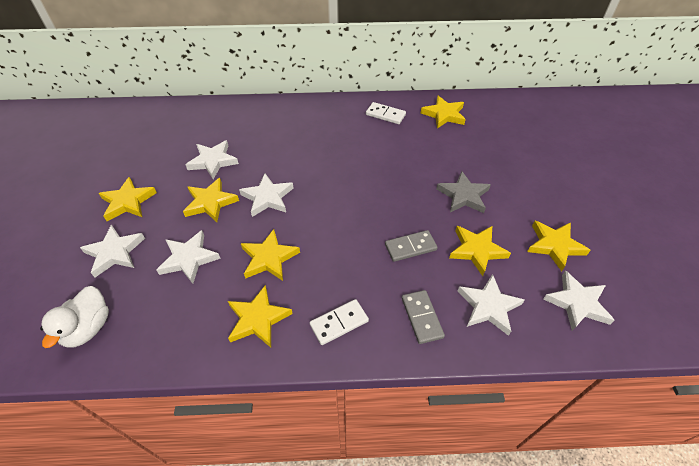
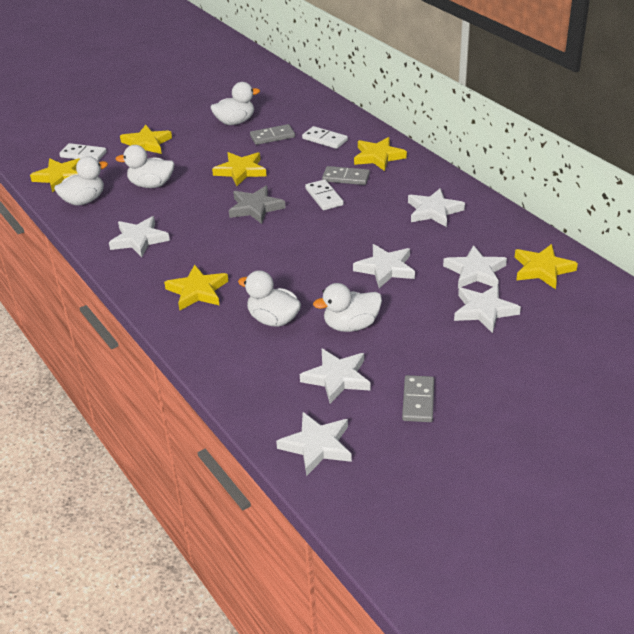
grey domino: 2 -> 3
white domino: 2 -> 3
white duck: 1 -> 5
white star: 6 -> 7
yellow star: 7 -> 6

